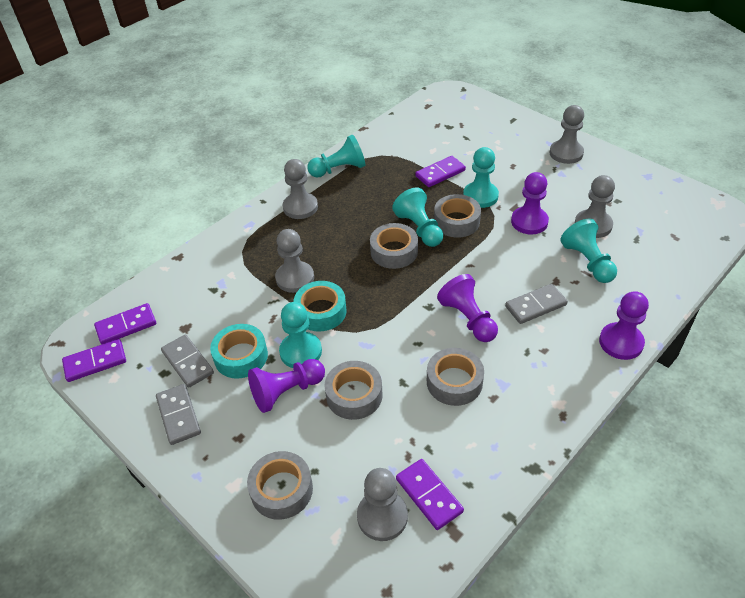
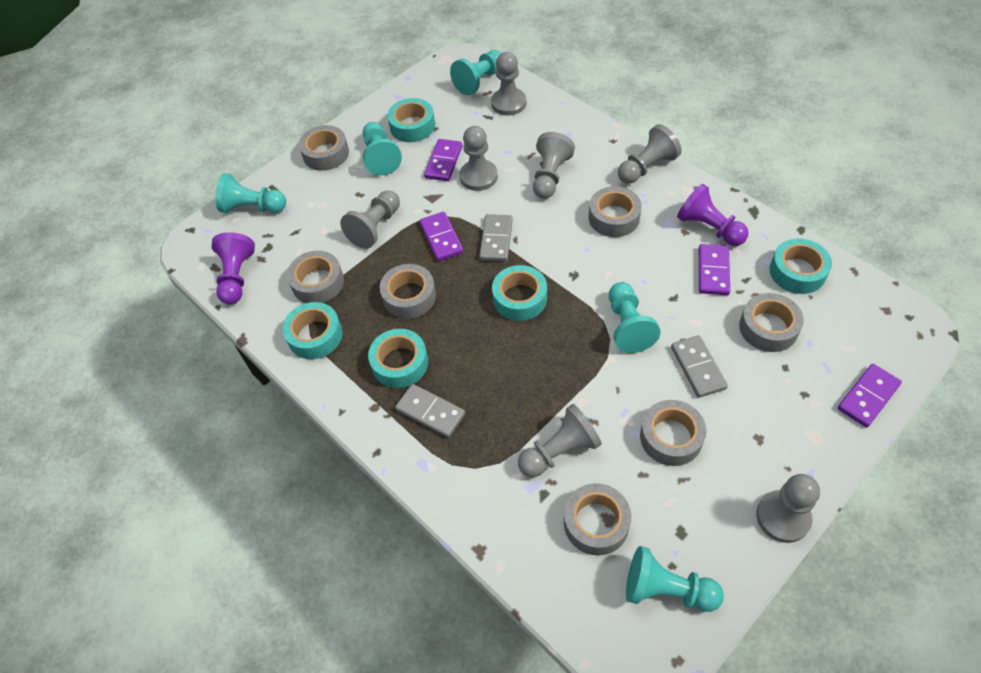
grey pawn: 5 -> 7
grey tape: 5 -> 7
purple pawn: 4 -> 2
turquoise tape: 2 -> 5

